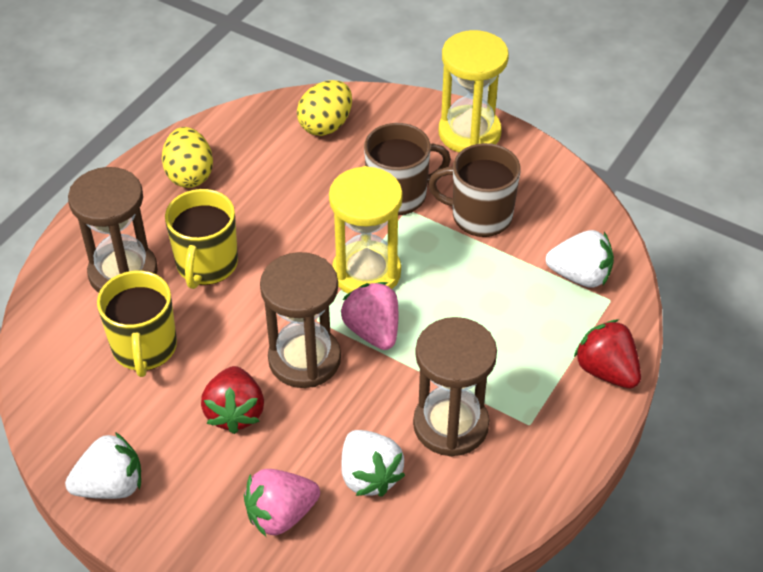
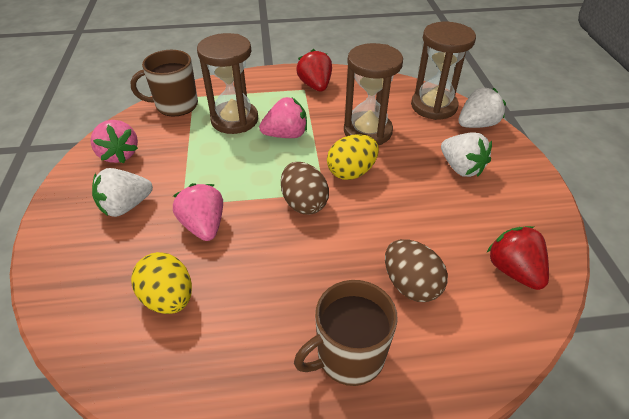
brown egg: 0 -> 2
pink strawberry: 2 -> 3
yellow hourglass: 2 -> 0
yellow mug: 2 -> 0

